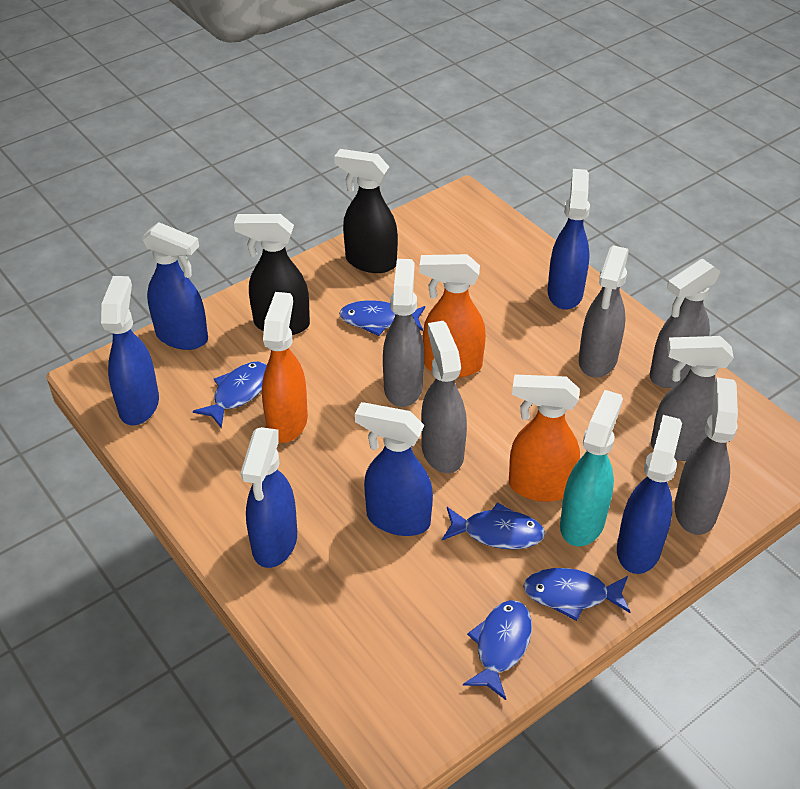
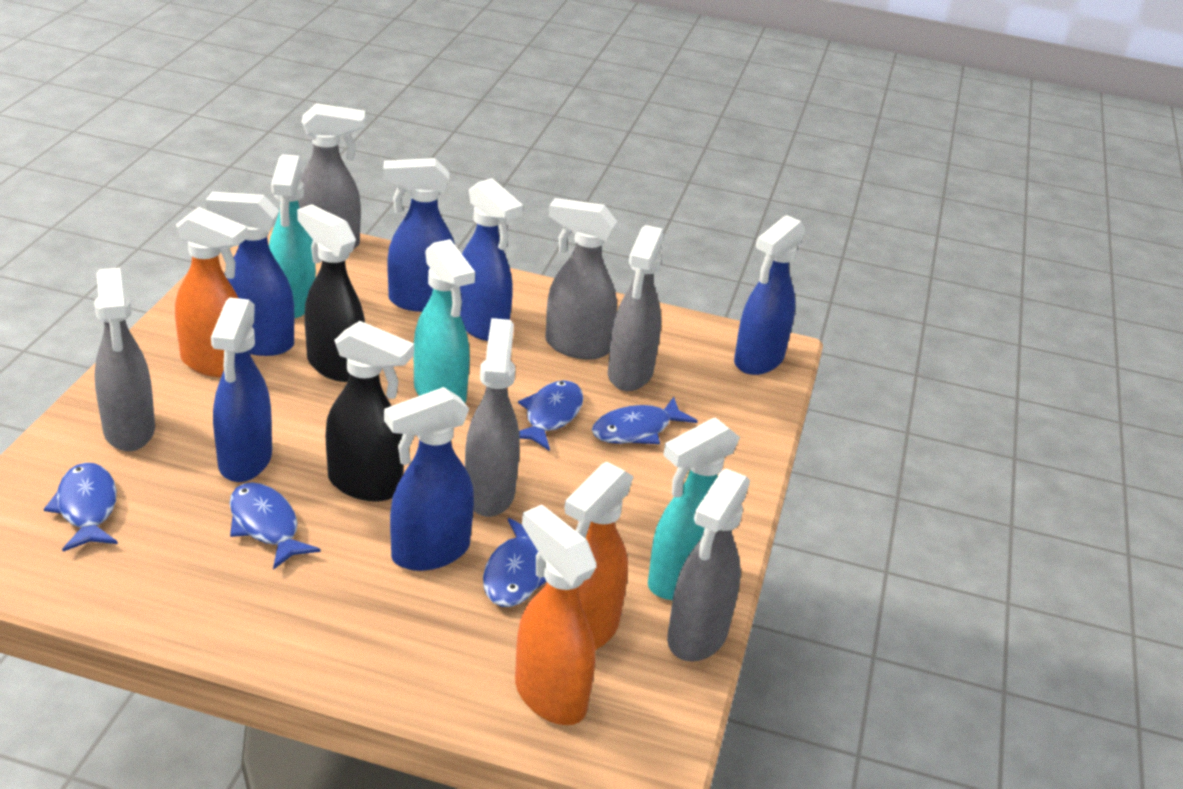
turquoise spray bottle: 1 -> 3

